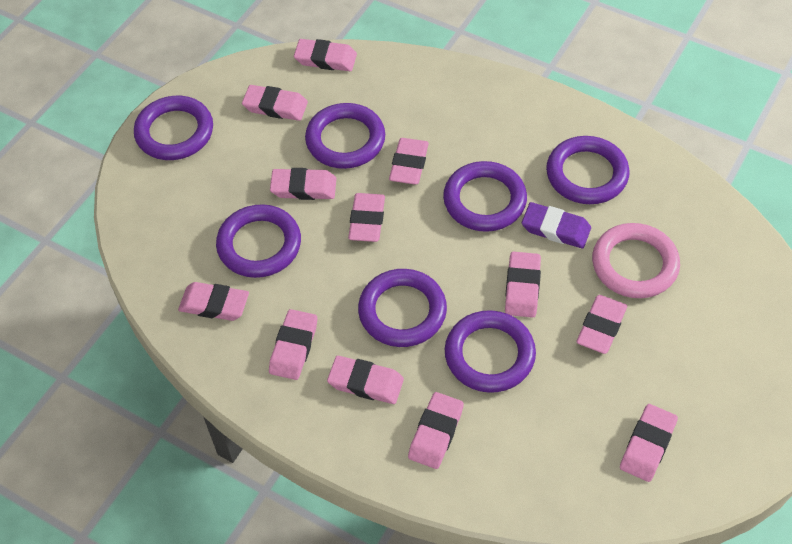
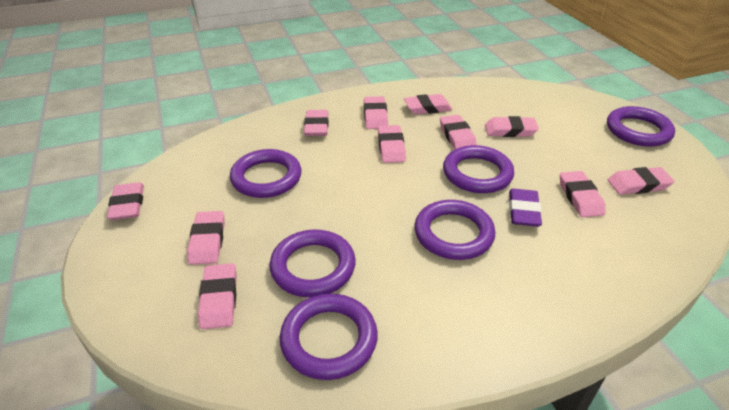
pink eraser: 12 -> 11
pink ring: 1 -> 0
purple ring: 7 -> 6

